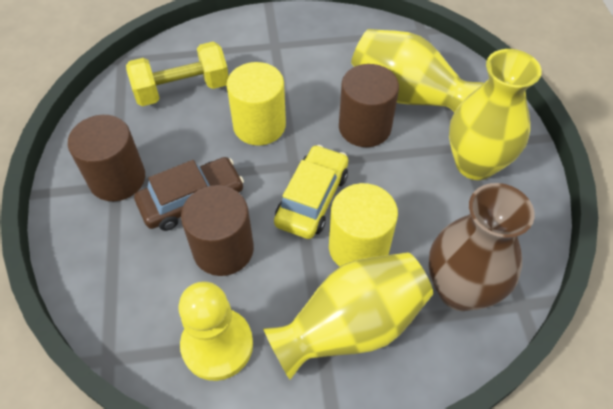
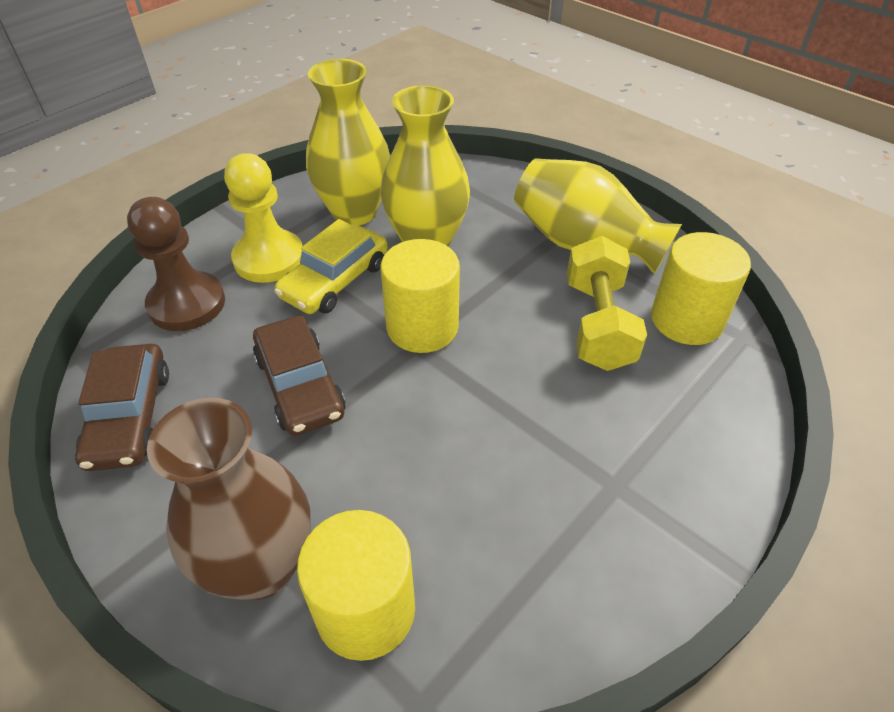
brown car: 1 -> 2
brown cylinder: 3 -> 0
brown pawn: 0 -> 1
yellow cylinder: 2 -> 3

